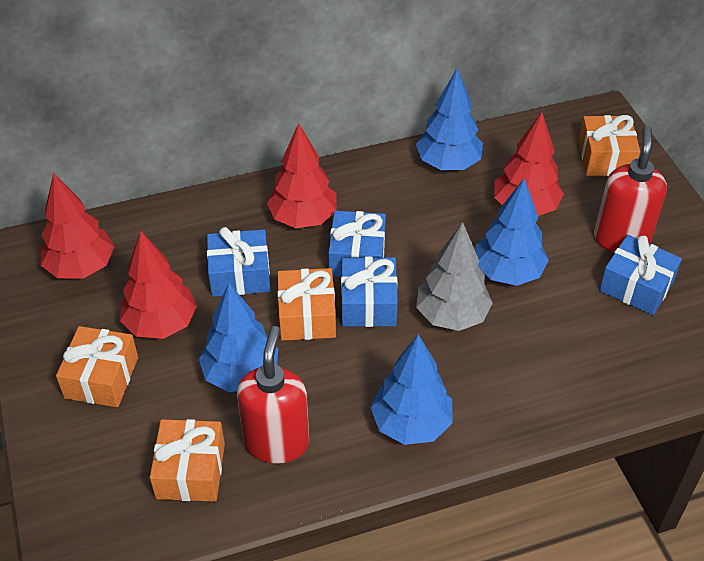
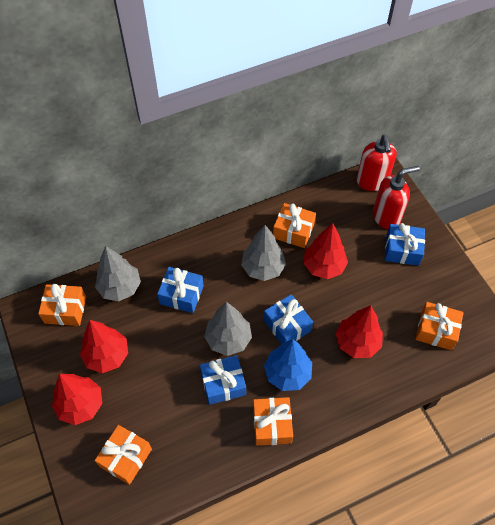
blue tree: 4 -> 1
grey tree: 1 -> 3
orange gift: 4 -> 5

